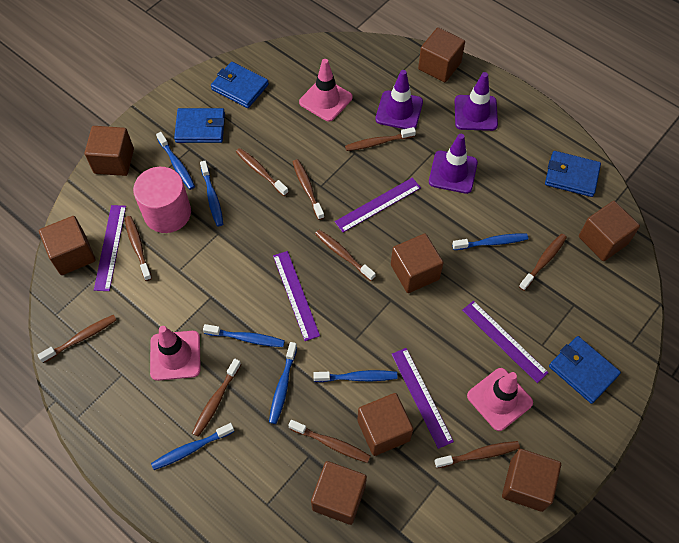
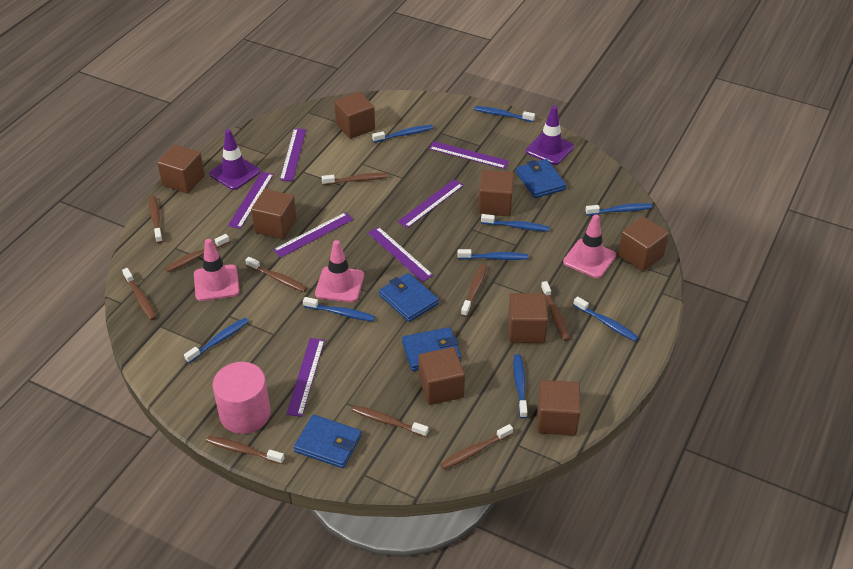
blue toothbrush: 7 -> 9
purple ruler: 5 -> 7
purple traffic cone: 3 -> 2

